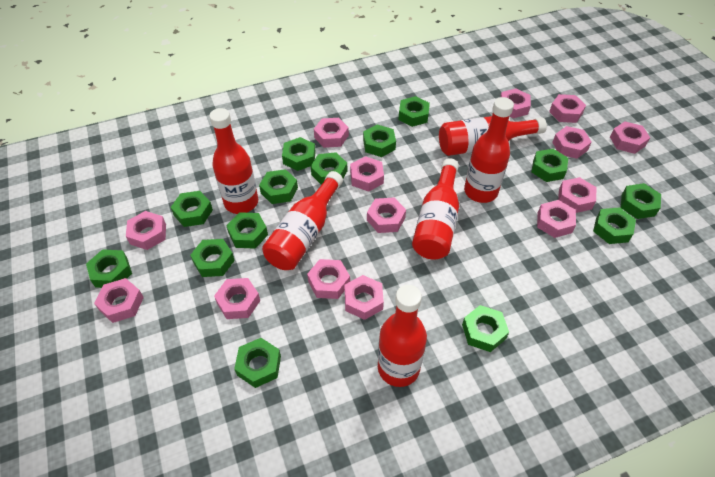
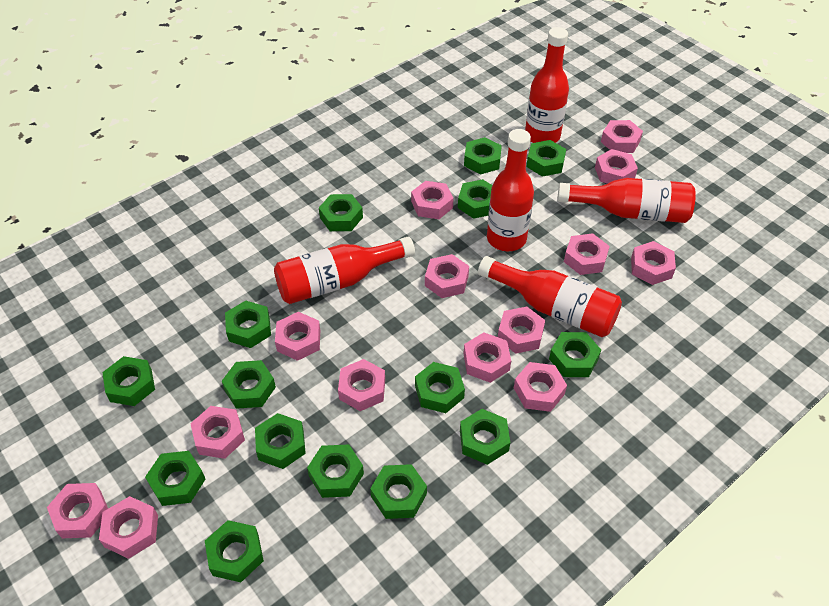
green nut: 14 -> 15
red bottle: 6 -> 5

